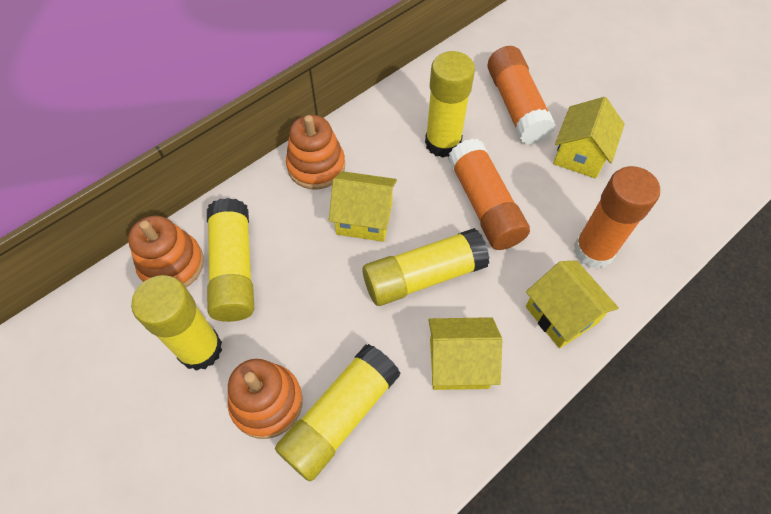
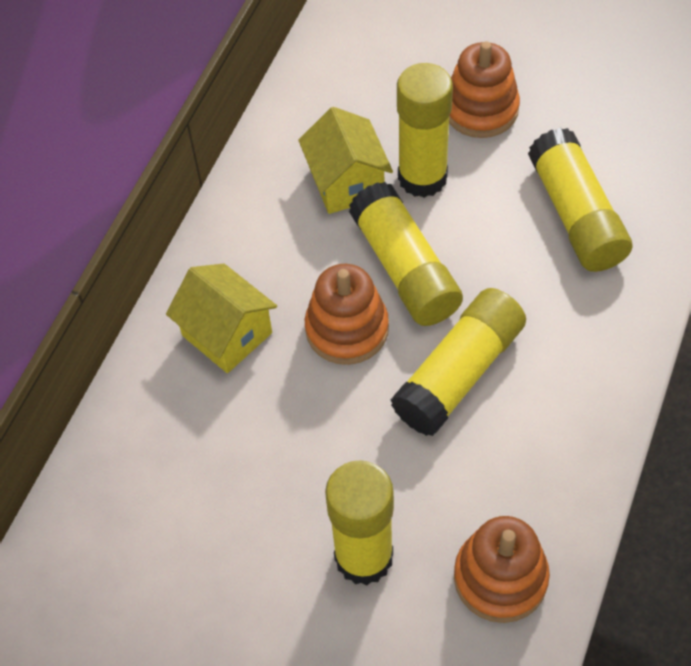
orange glue stick: 3 -> 0
yellow house: 4 -> 2

